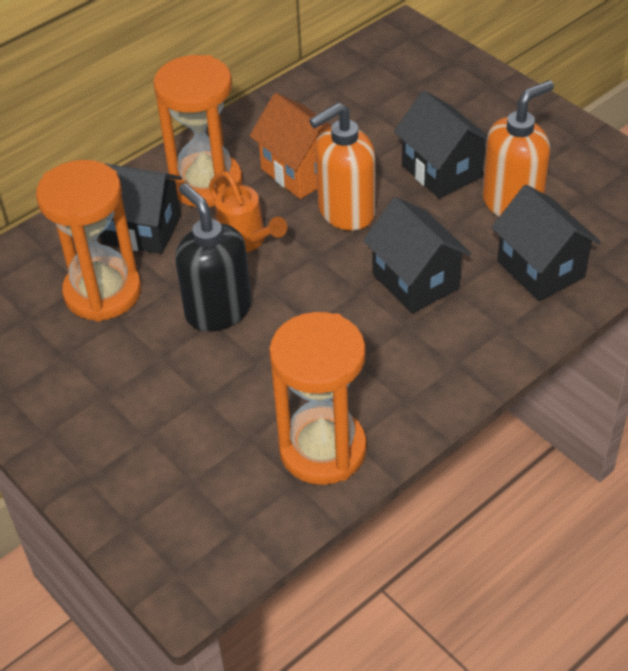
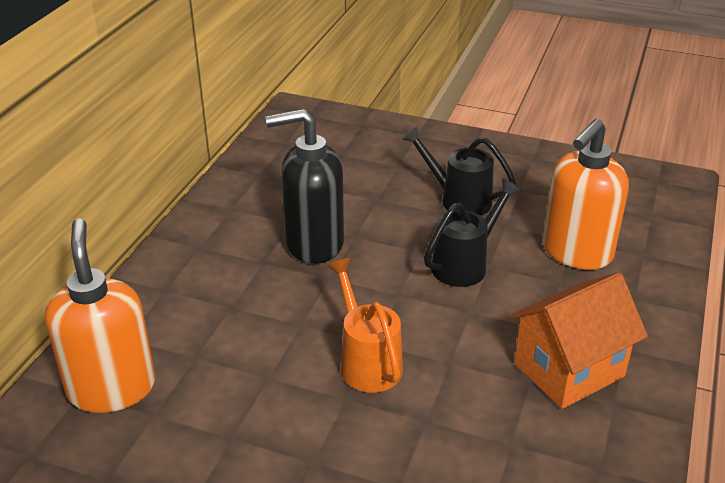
black house: 4 -> 0
black watering can: 0 -> 2
orange hourglass: 3 -> 0

